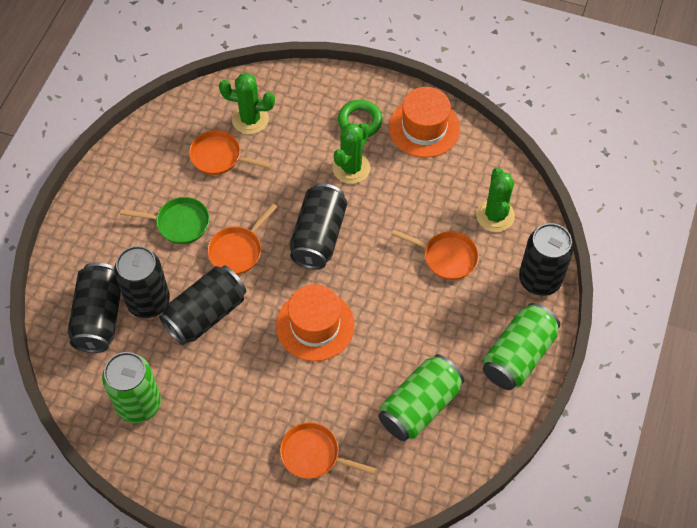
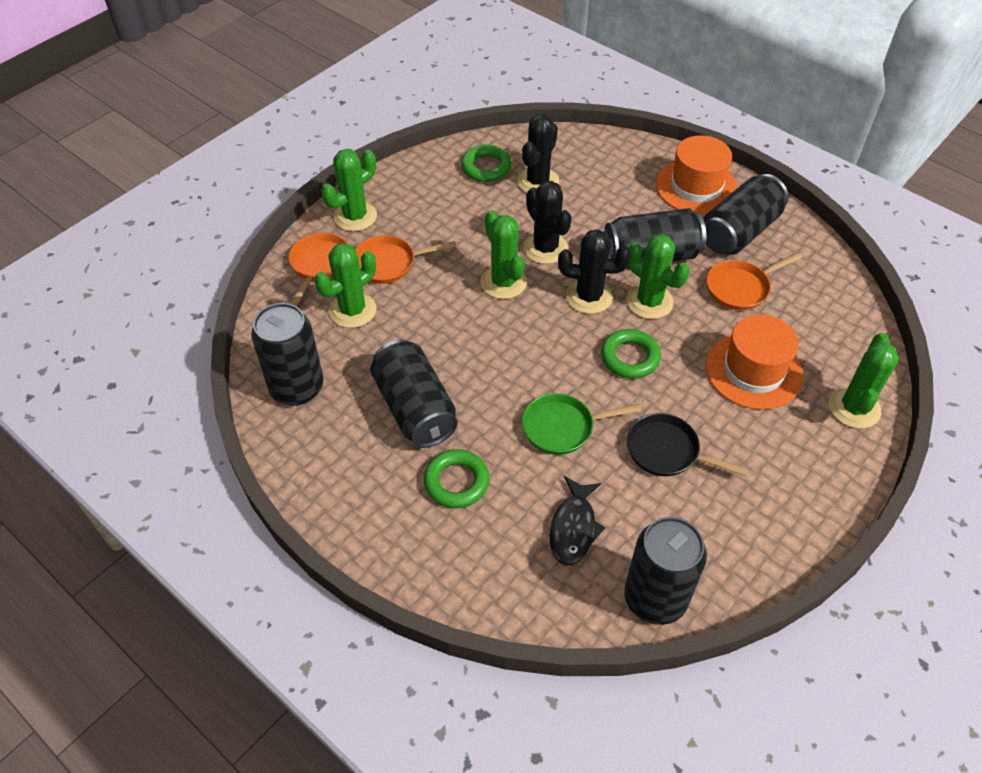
black cactus: 0 -> 3
black fish: 0 -> 1
black pan: 0 -> 1
green cactus: 3 -> 5
green can: 3 -> 0
green ring: 1 -> 3
orange pan: 4 -> 3

